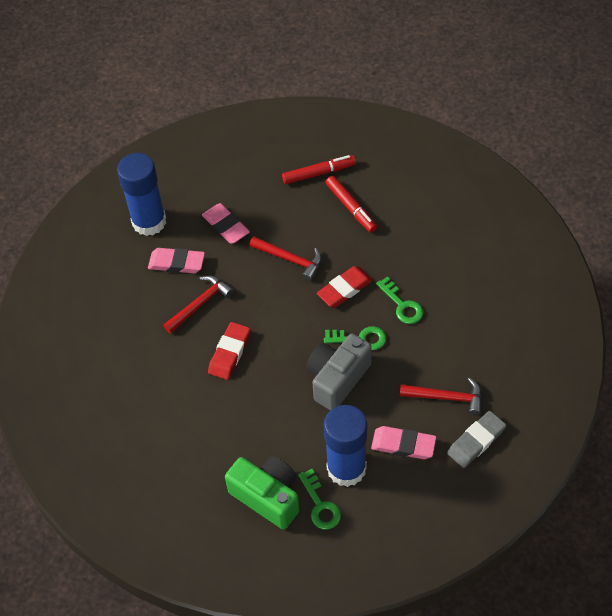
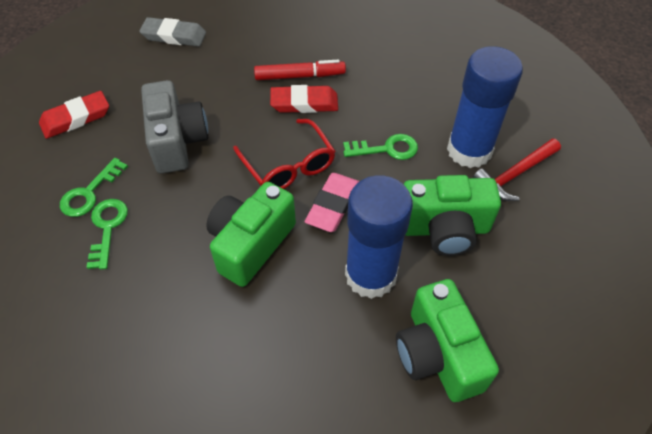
green camera: 1 -> 3
pink eraser: 3 -> 1
red glasses: 0 -> 1
red hammer: 3 -> 1
red marker: 2 -> 1

